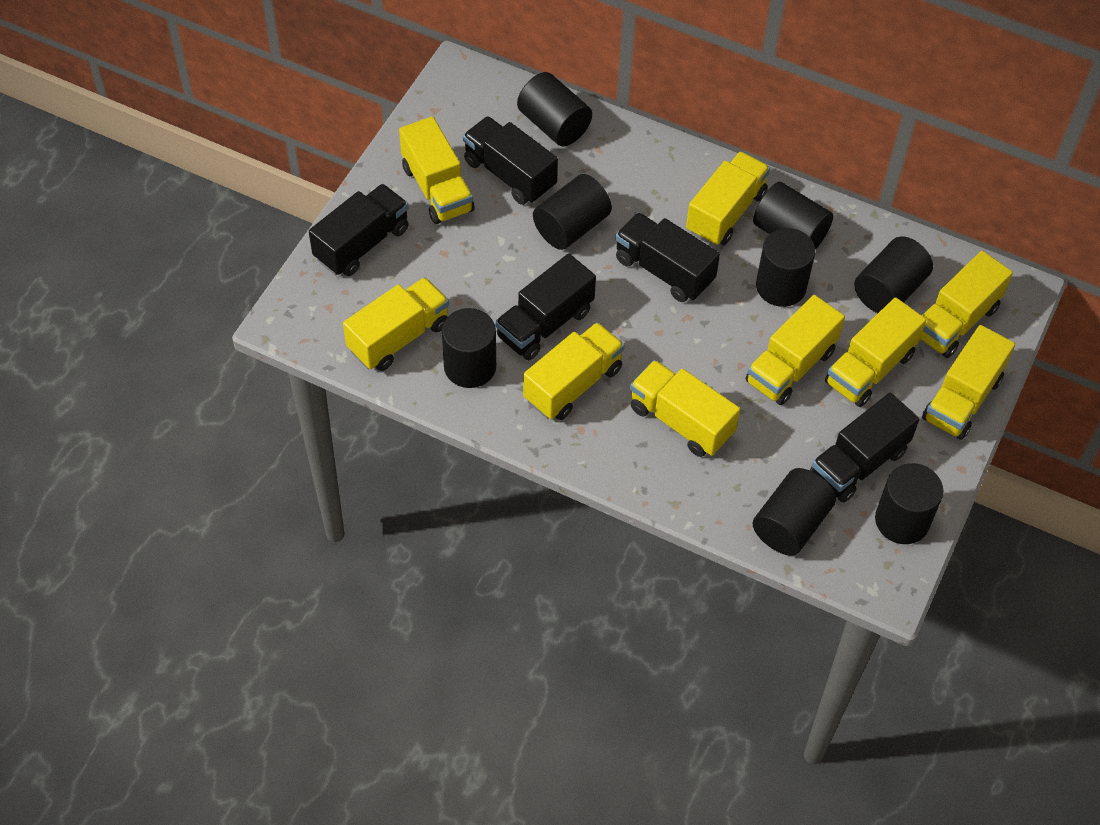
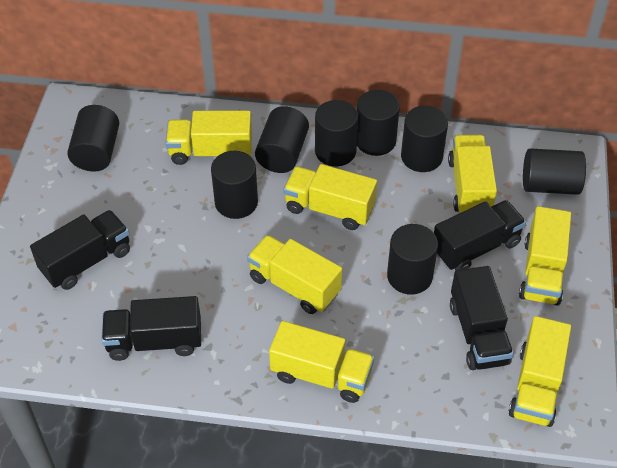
black truck: 5 -> 4
yellow truck: 9 -> 7

